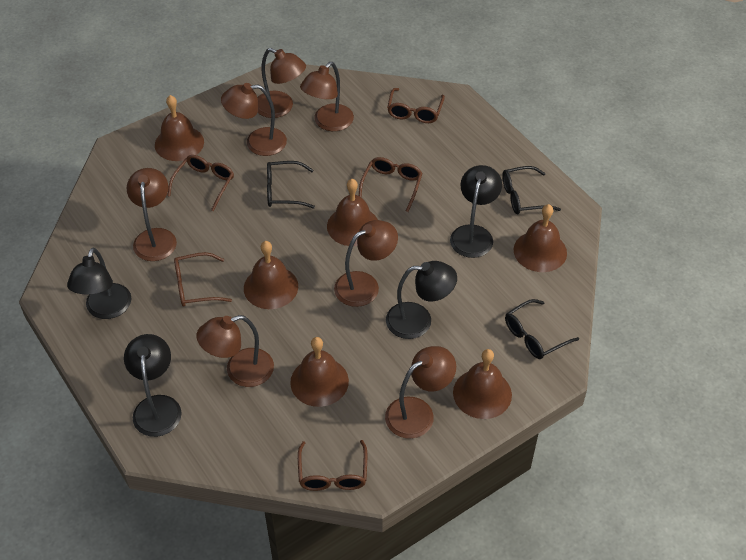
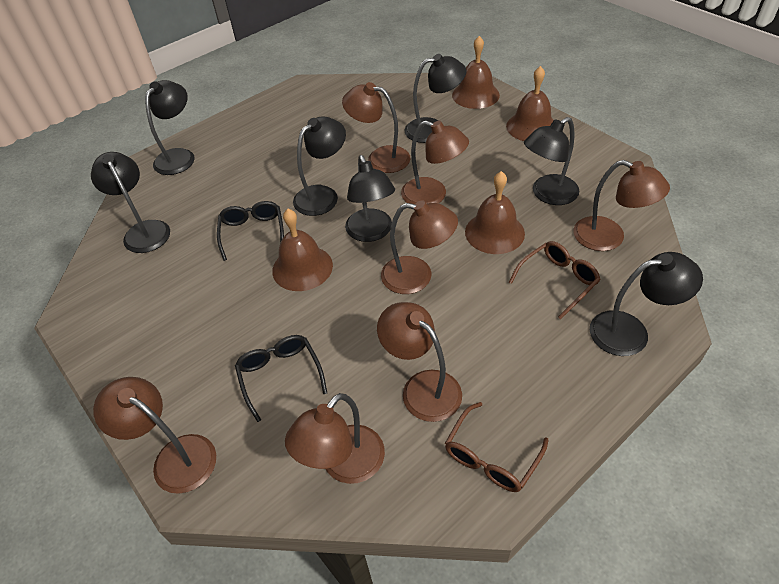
black glasses: 3 -> 2
black lamp: 4 -> 7
brown bell: 6 -> 4
brown glasses: 5 -> 2

